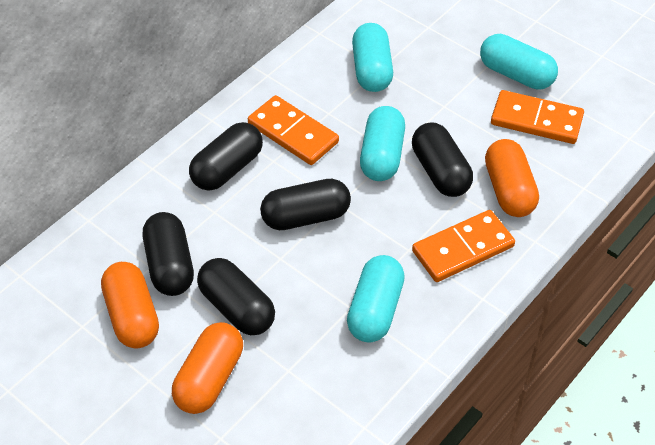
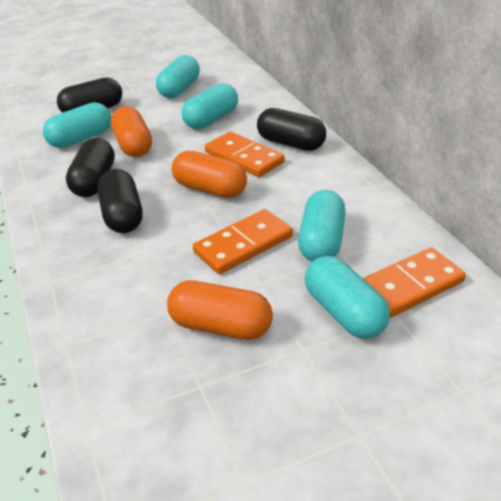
black capsule: 5 -> 4
turquoise capsule: 4 -> 5

